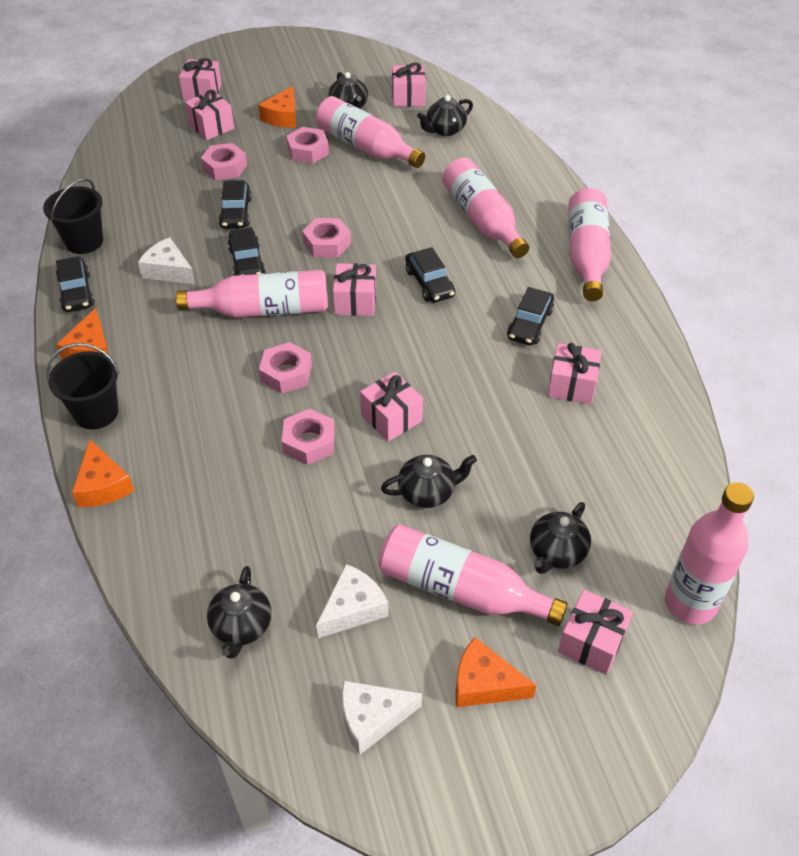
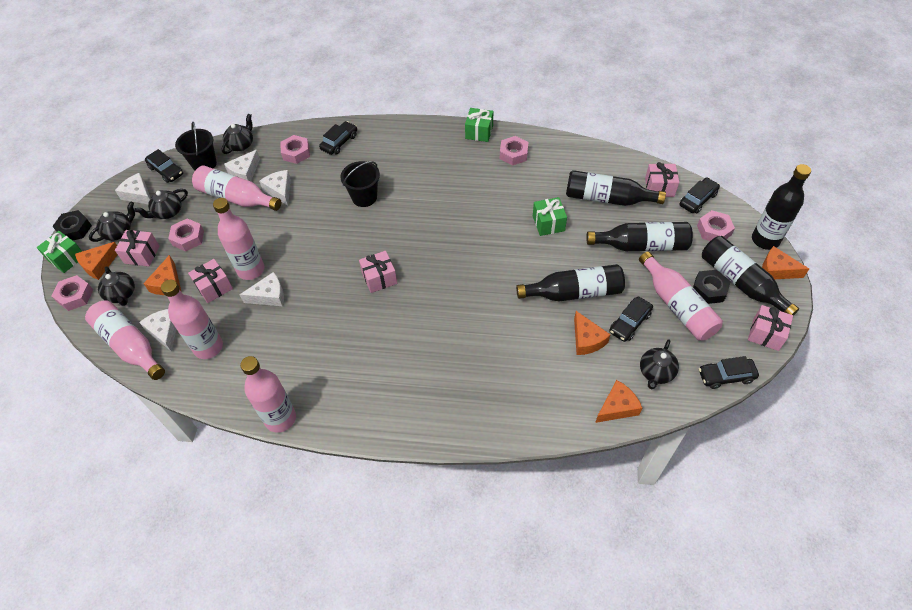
black bottle: 0 -> 5
black nut: 0 -> 2
green gift: 0 -> 3
orange cheese: 4 -> 5
pink gift: 7 -> 5
white cheese: 3 -> 5

